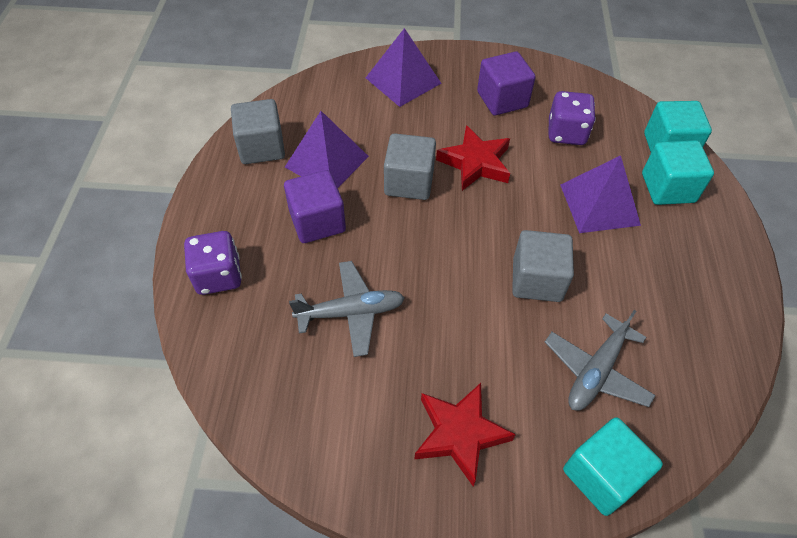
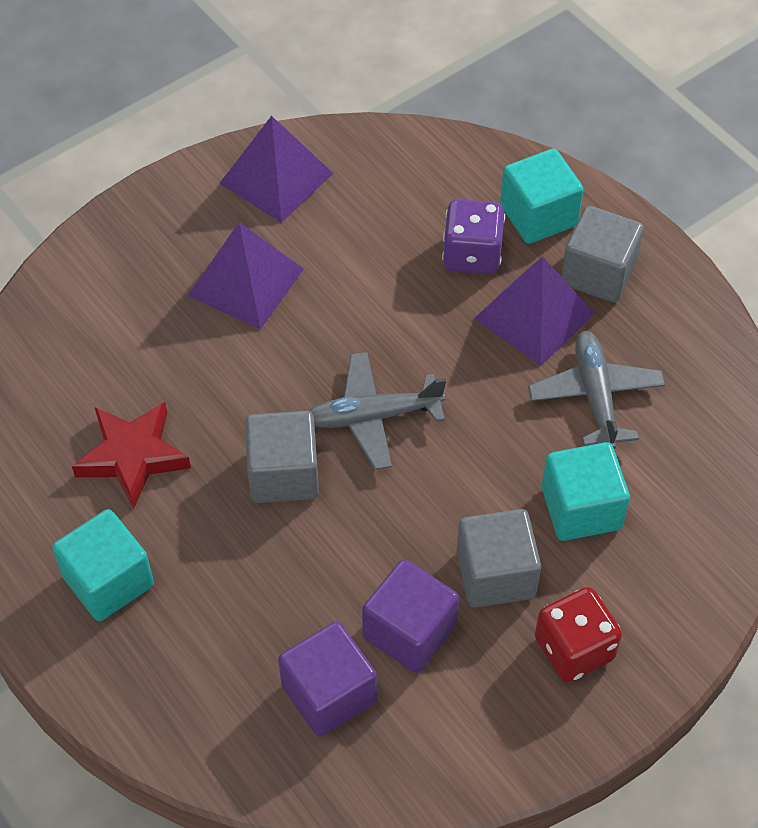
purple dice: 2 -> 1
red dice: 0 -> 1
red star: 2 -> 1

